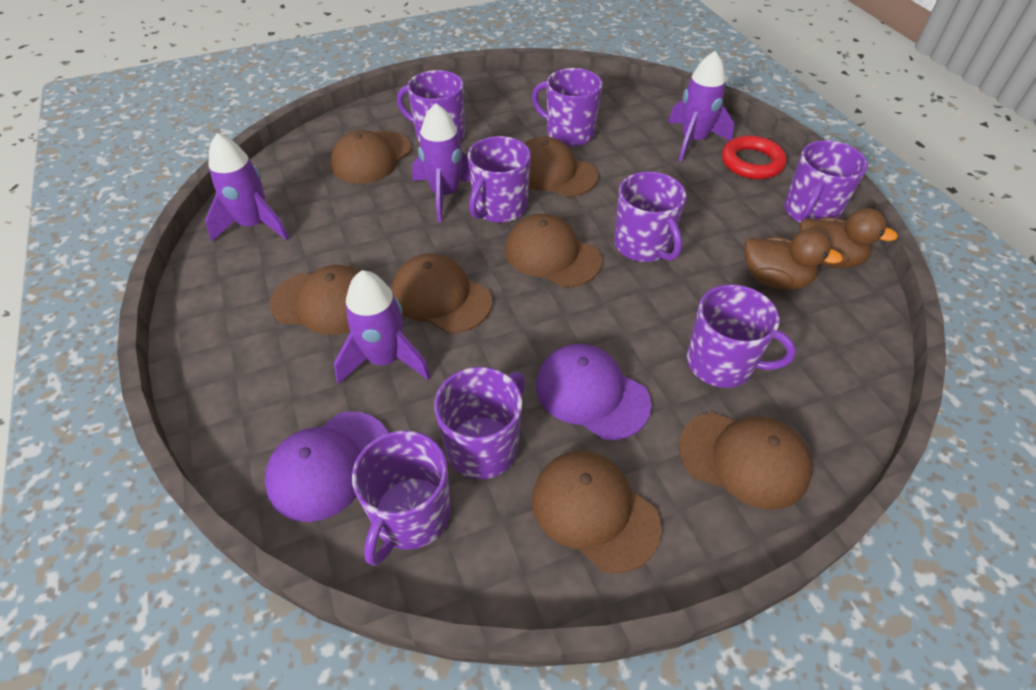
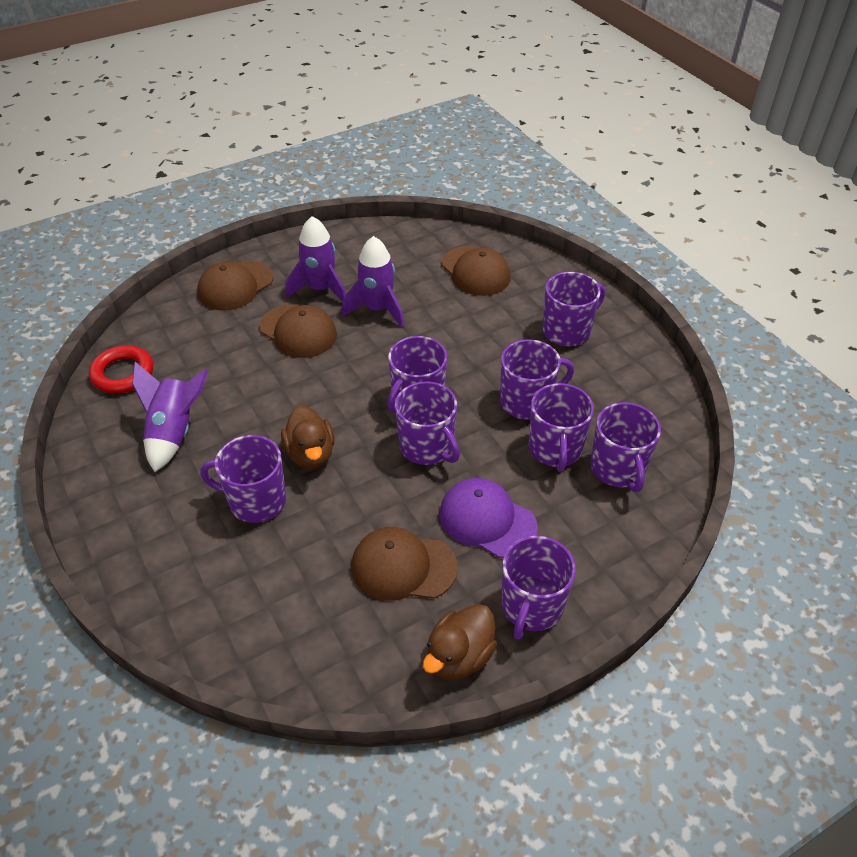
brown cap: 7 -> 4
purple cap: 2 -> 1
purple rocket: 4 -> 3

